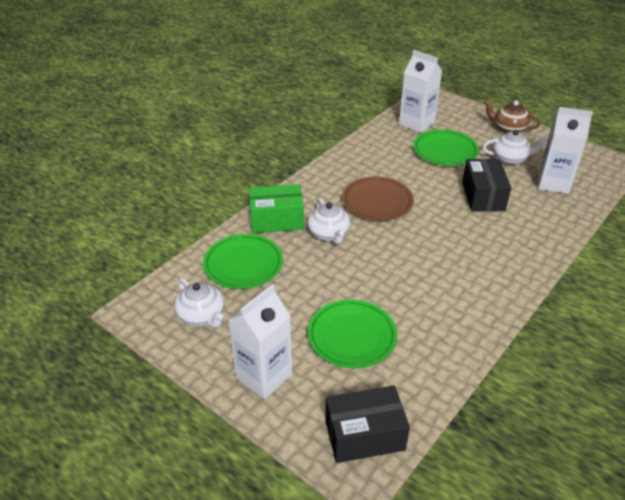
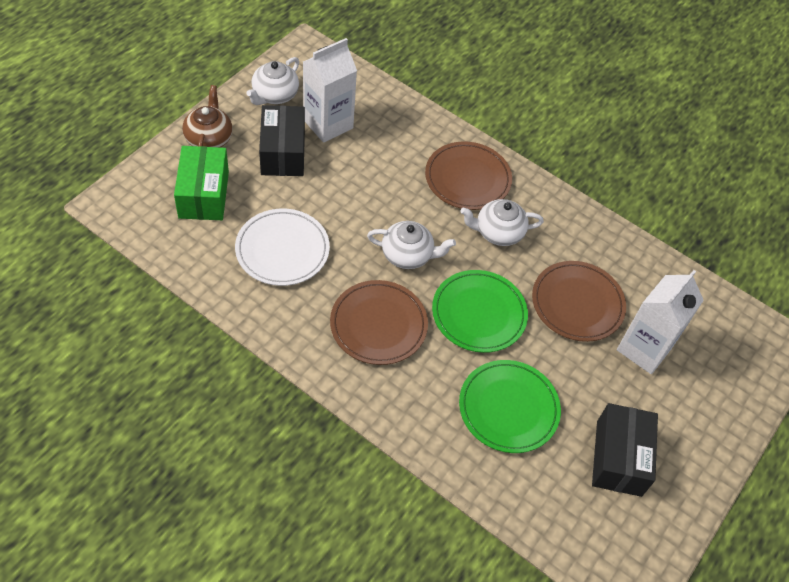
brown plate: 1 -> 3
green plate: 3 -> 2
white carton: 3 -> 2
white plate: 0 -> 1

